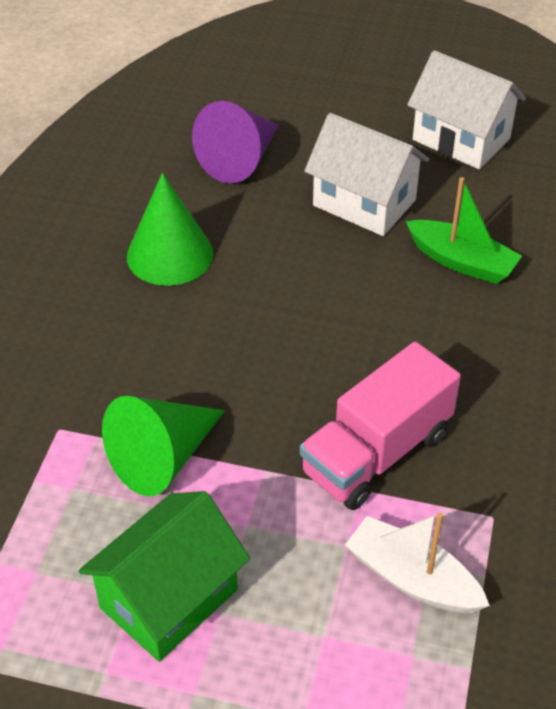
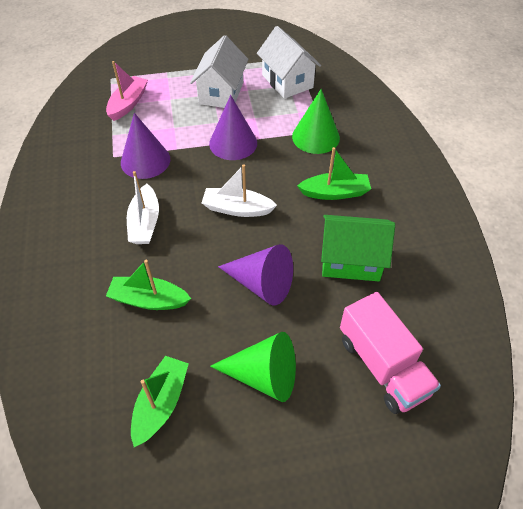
green boat: 1 -> 3
pink boat: 0 -> 1
purple cone: 1 -> 3
white boat: 1 -> 2

